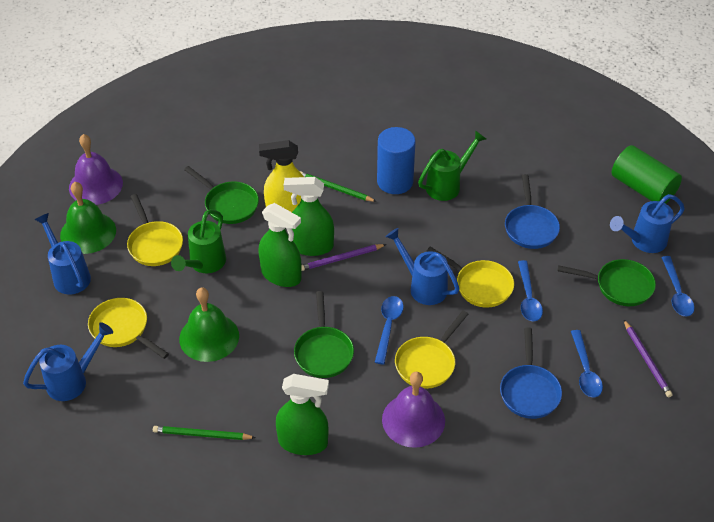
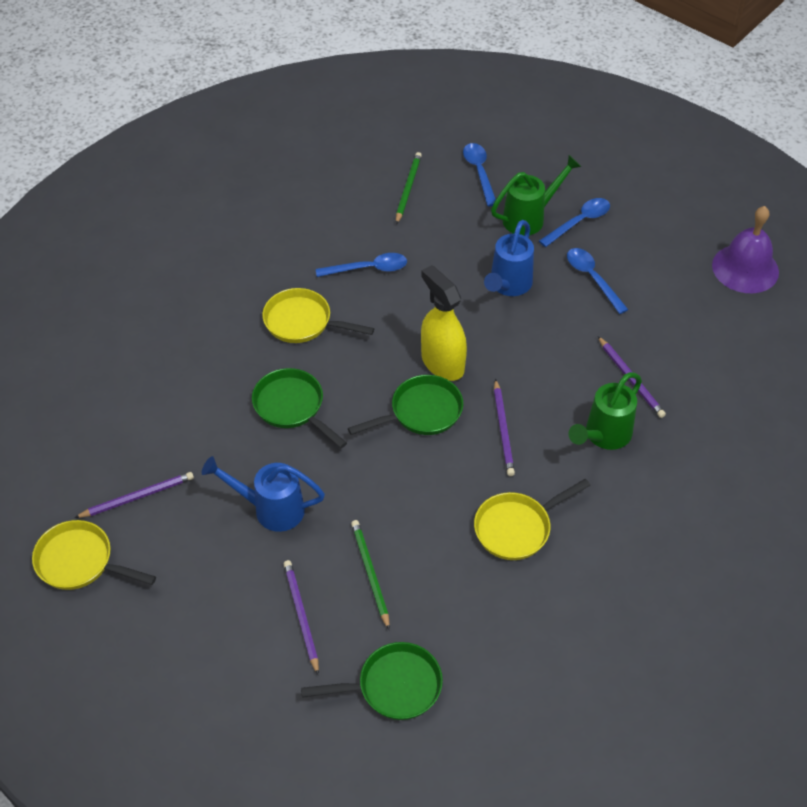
blue cylinder: 1 -> 0
blue pan: 2 -> 0
blue watering can: 4 -> 2
green bell: 2 -> 0
green cylinder: 1 -> 0
green spray bottle: 3 -> 0
purple bell: 2 -> 1
purple pencil: 2 -> 4
yellow pan: 4 -> 3

